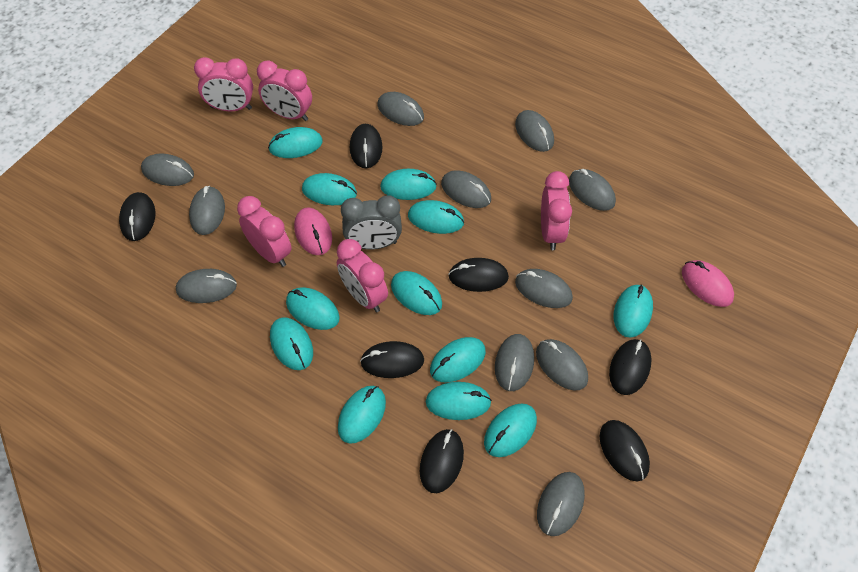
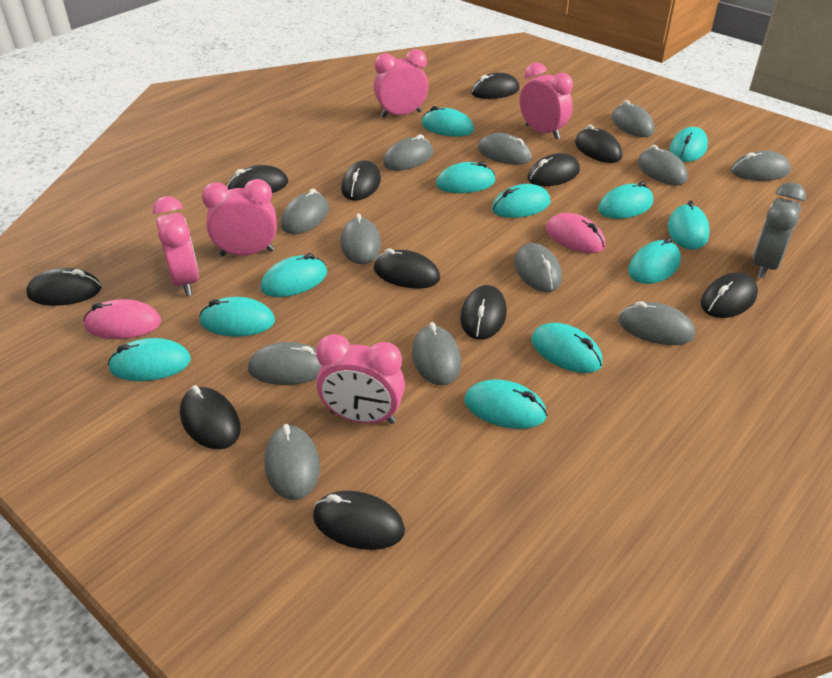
black mouse: 7 -> 11
grey mouse: 11 -> 12

